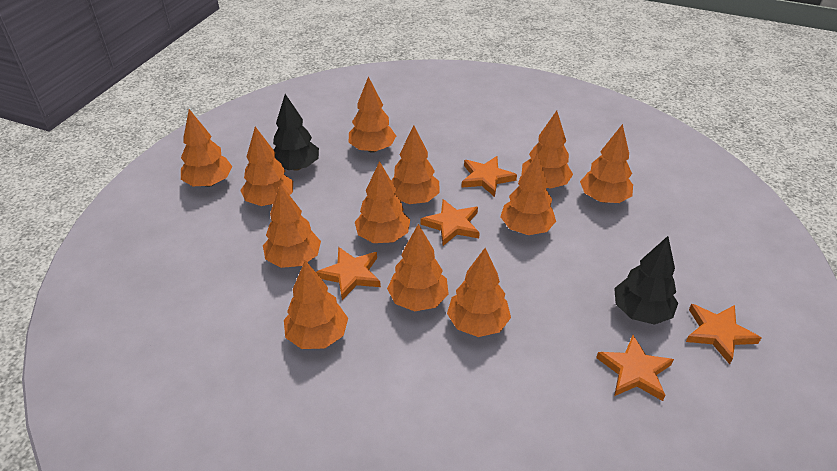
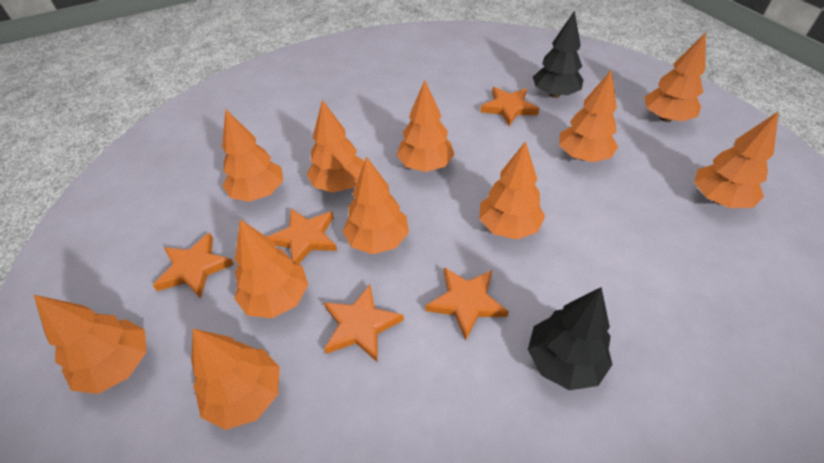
orange tree: 12 -> 11

